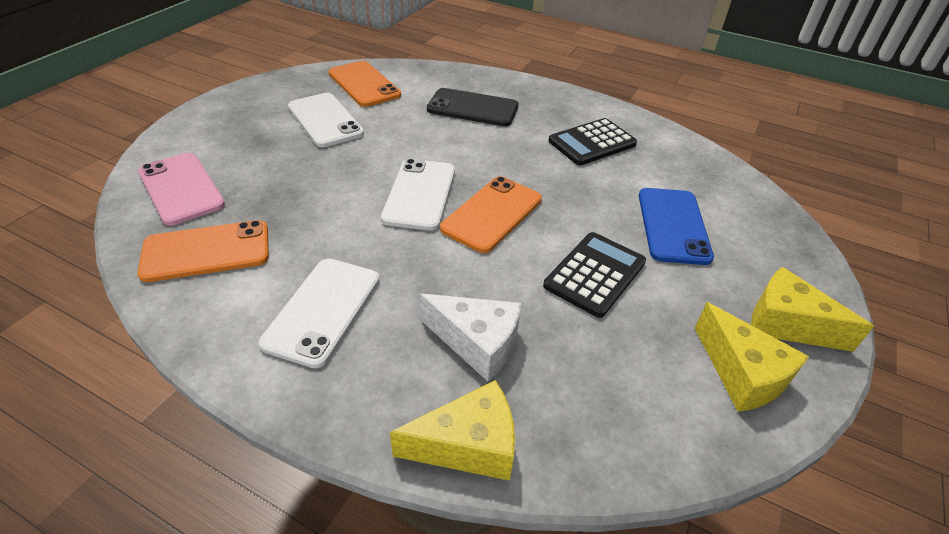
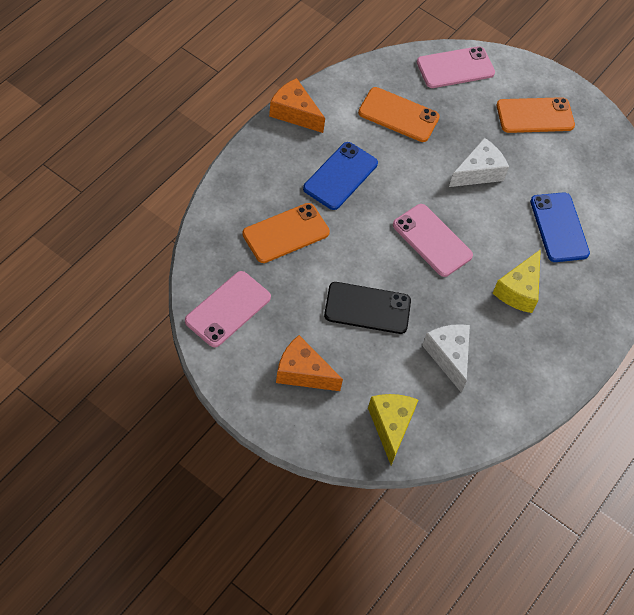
black calculator: 2 -> 0
blue phone: 1 -> 2
orange cheese: 0 -> 2
pink phone: 1 -> 3
white cheese: 1 -> 2
white phone: 3 -> 0
yellow cheese: 3 -> 2

